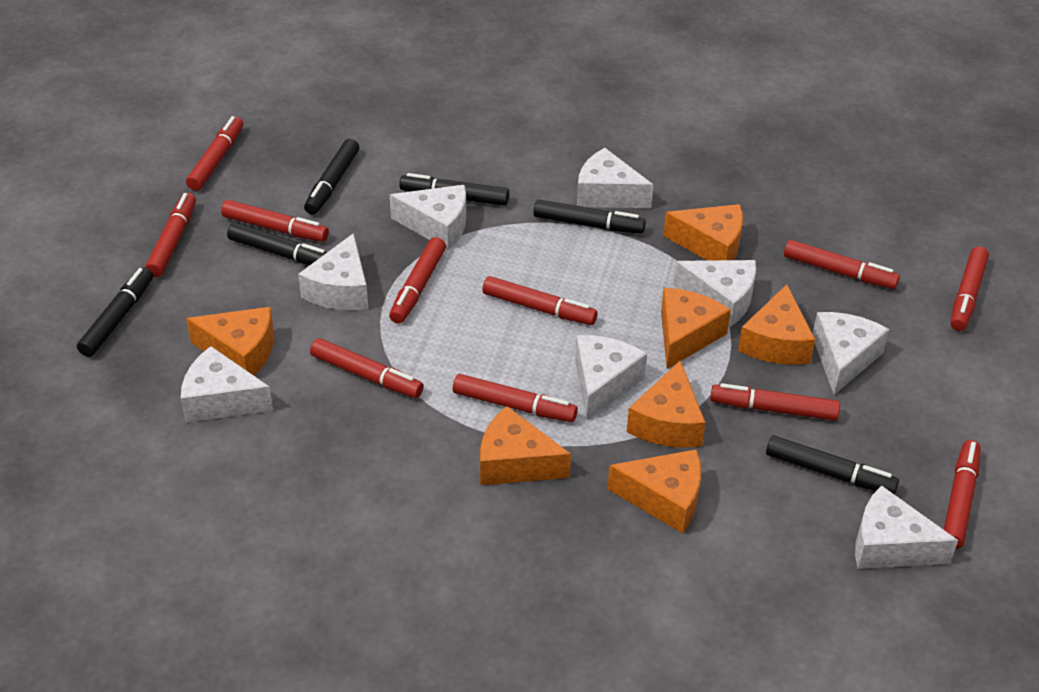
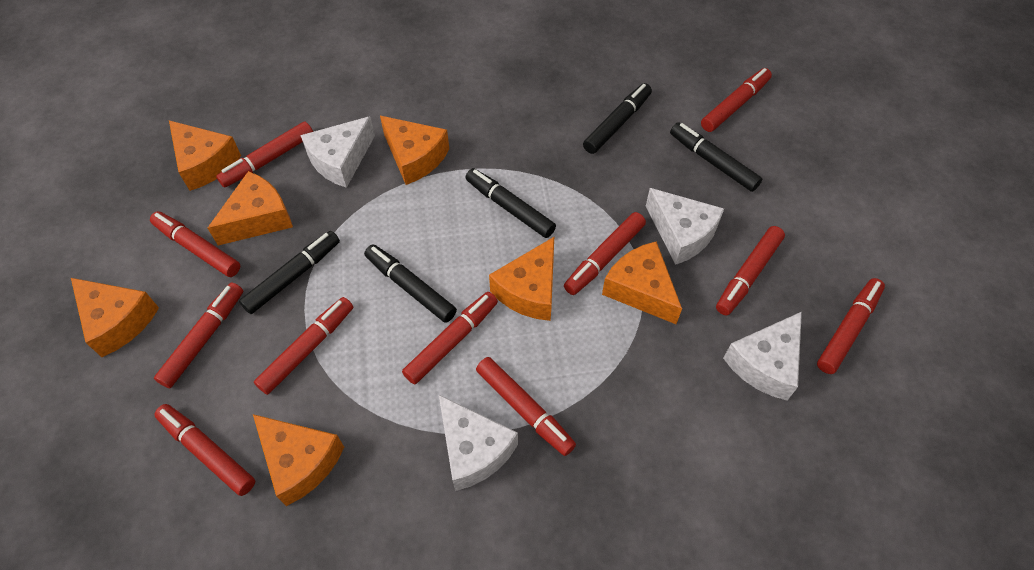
black marker: 6 -> 5
white cheese: 8 -> 4

